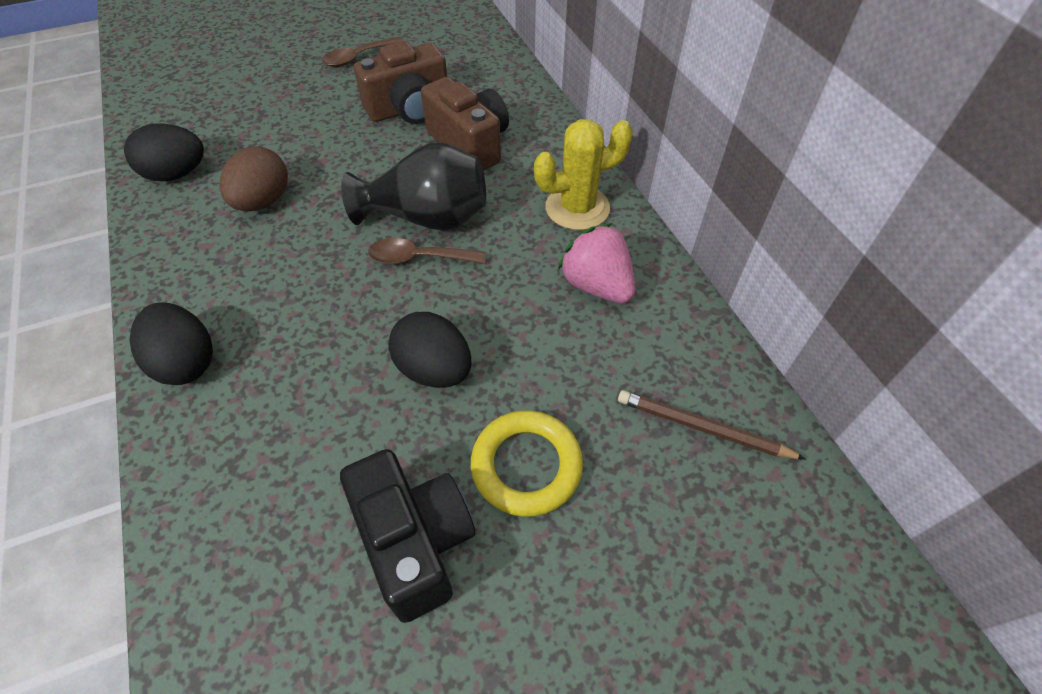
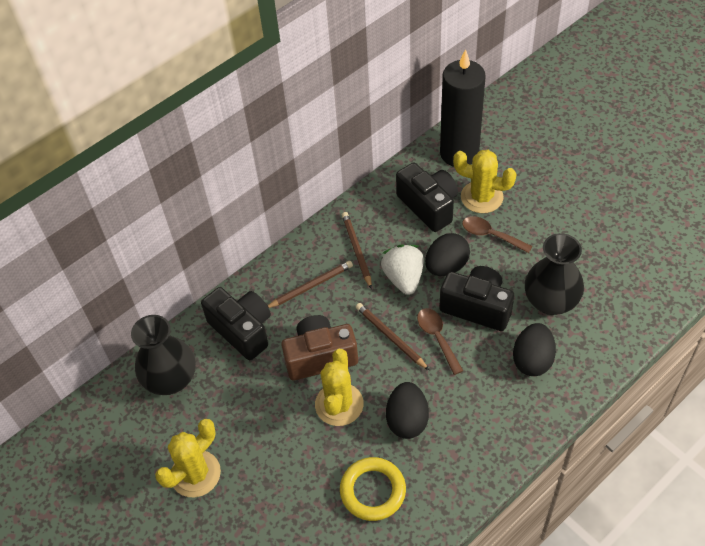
black camera: 1 -> 3
black candle: 0 -> 1
black vase: 1 -> 2
brown camera: 2 -> 1
brown egg: 1 -> 0
brown pencil: 1 -> 3
pink strawberry: 1 -> 0
white strawberry: 0 -> 1
yellow cactus: 1 -> 3

